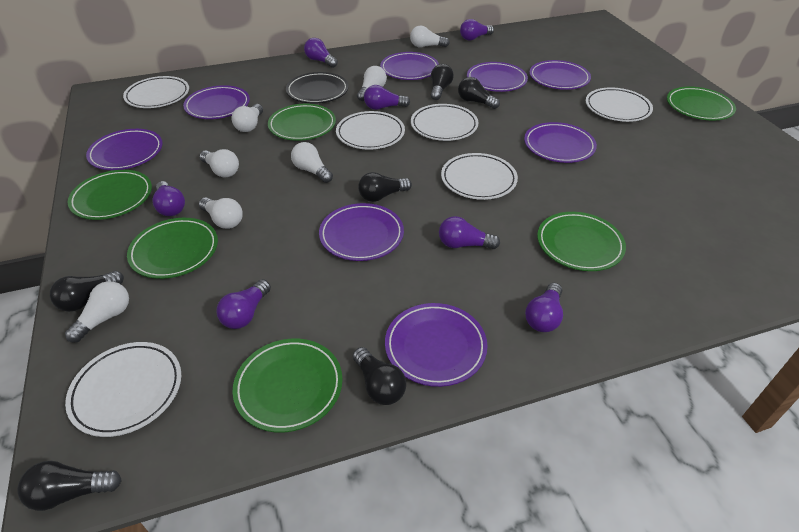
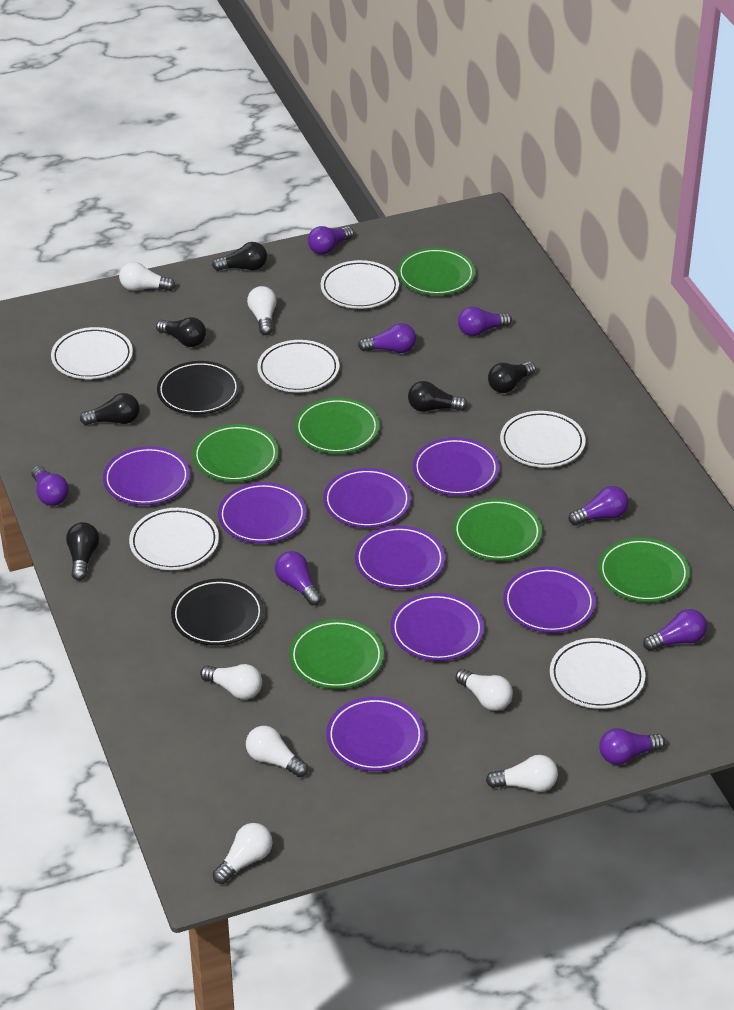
black plate: 1 -> 2
purple light bulb: 7 -> 8

